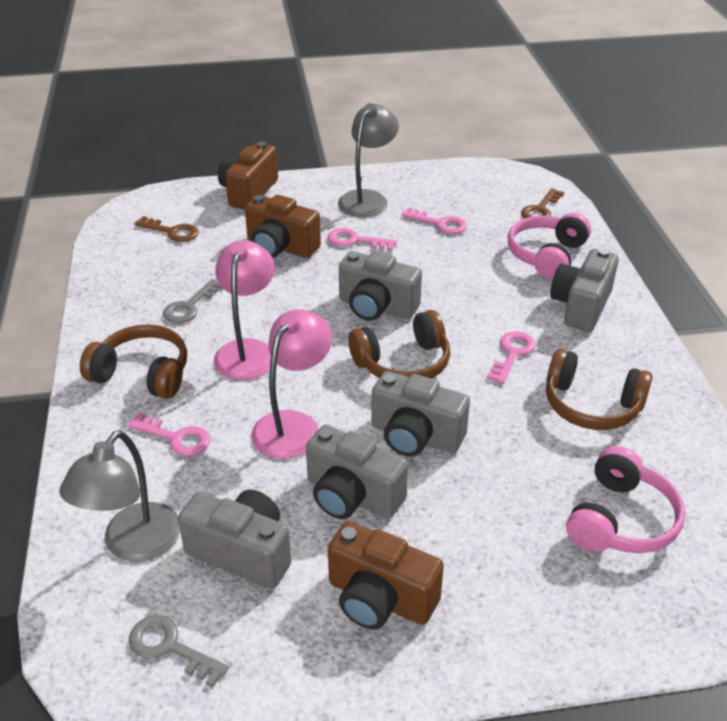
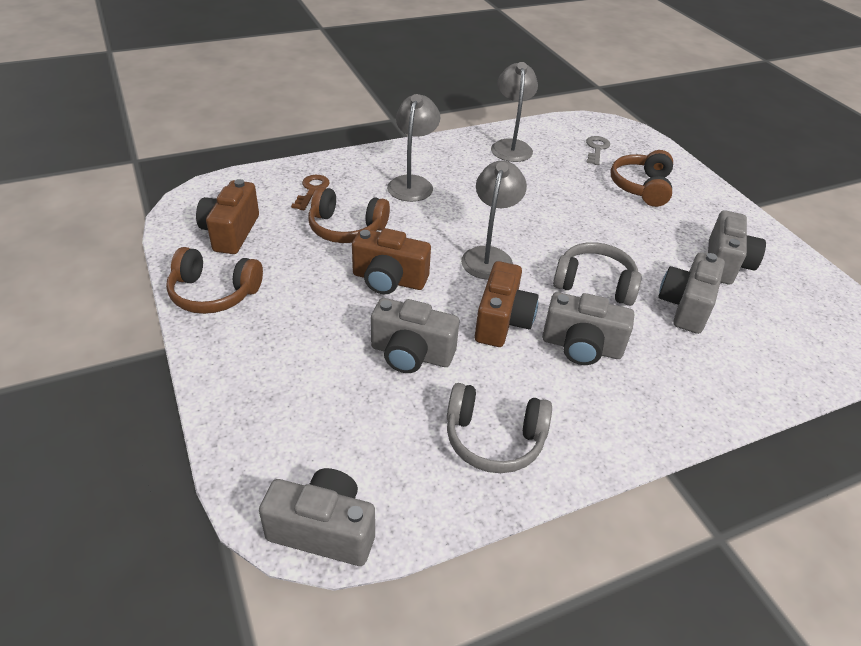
brown key: 2 -> 1
grey headphones: 0 -> 2
grey key: 2 -> 1
grey lamp: 2 -> 3
pink headphones: 2 -> 0
pink key: 4 -> 0
pink lamp: 2 -> 0

